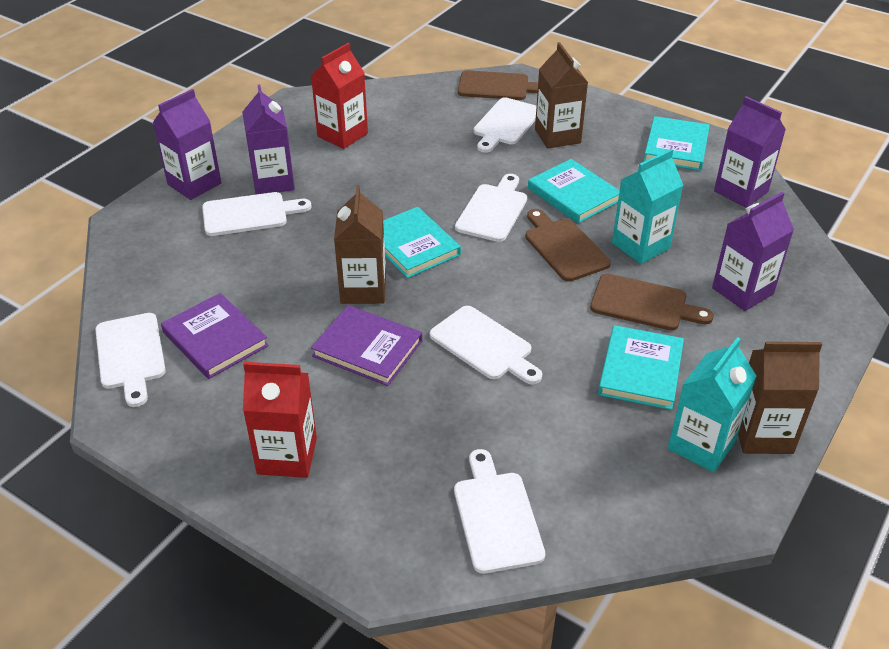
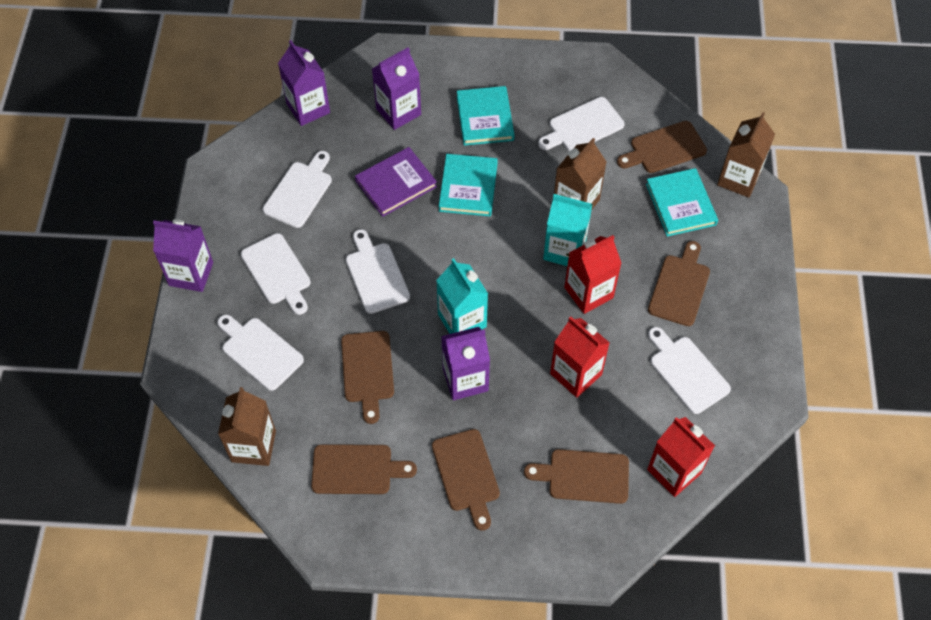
brown cutting board: 3 -> 6
purple book: 2 -> 1
red carton: 2 -> 3
turquoise book: 4 -> 3

